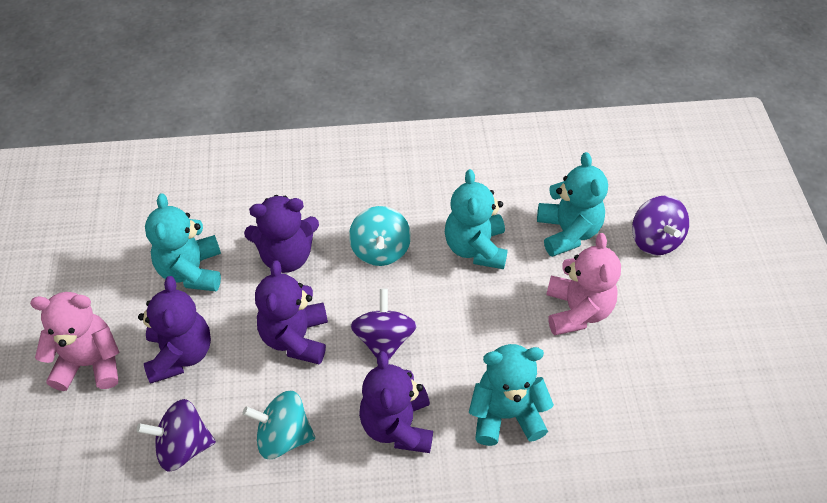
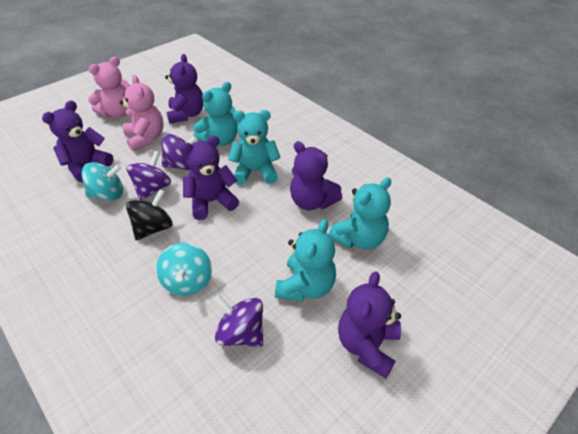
black spinning top: 0 -> 1
purple teddy bear: 4 -> 5

